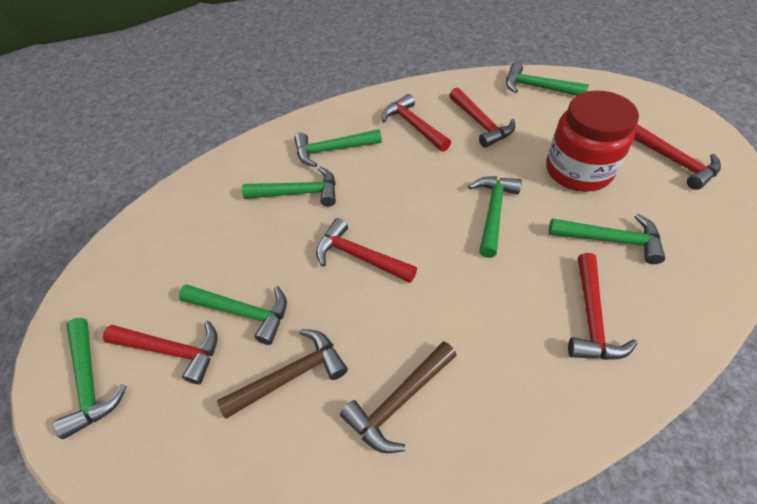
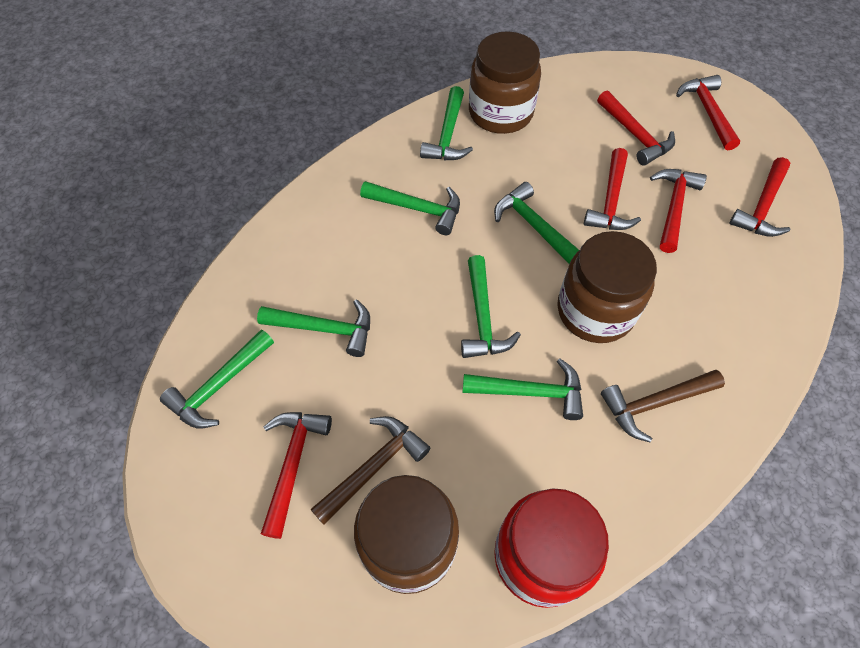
brown jar: 0 -> 3

